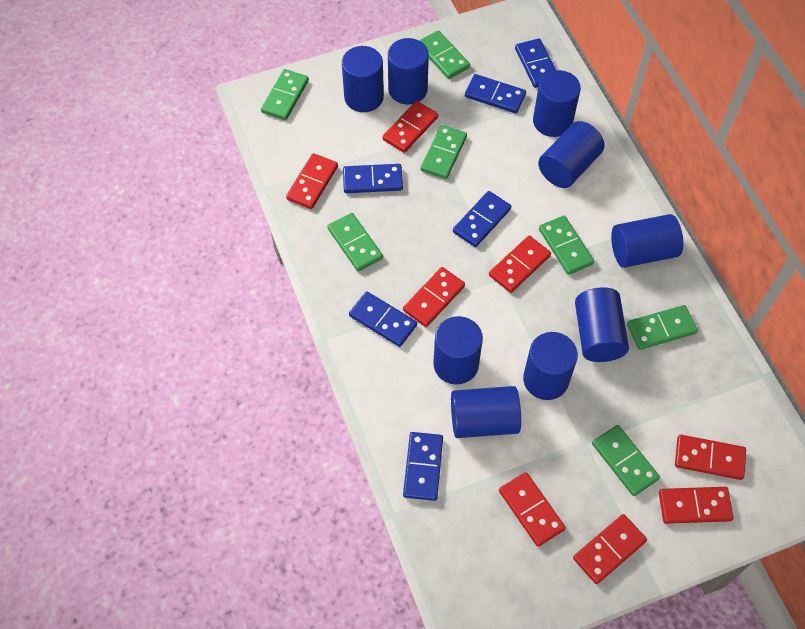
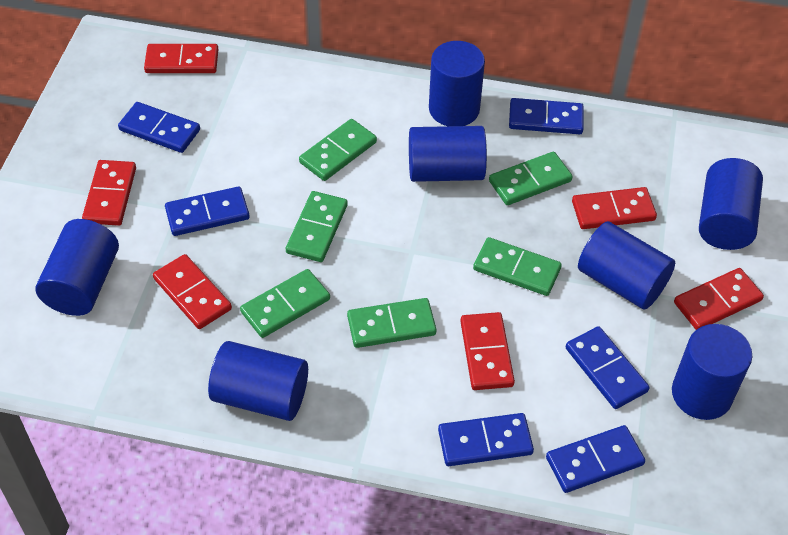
blue cylinder: 9 -> 7
green domino: 7 -> 6
red domino: 8 -> 6

